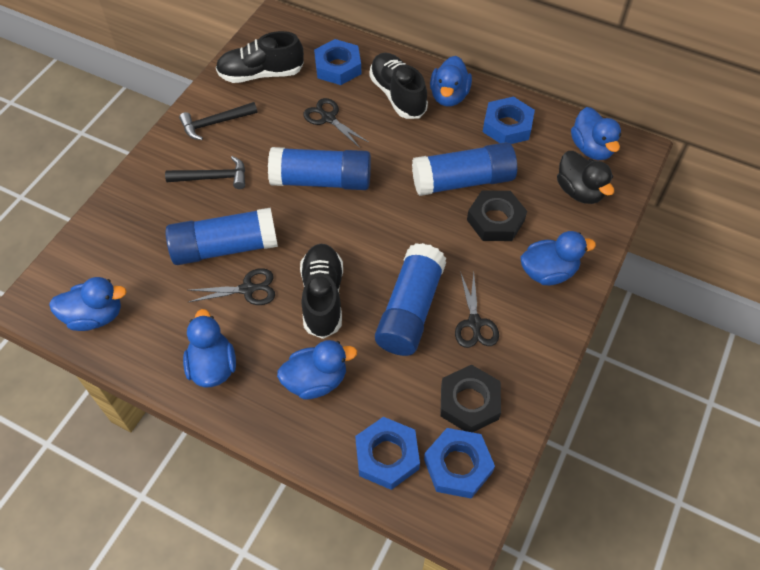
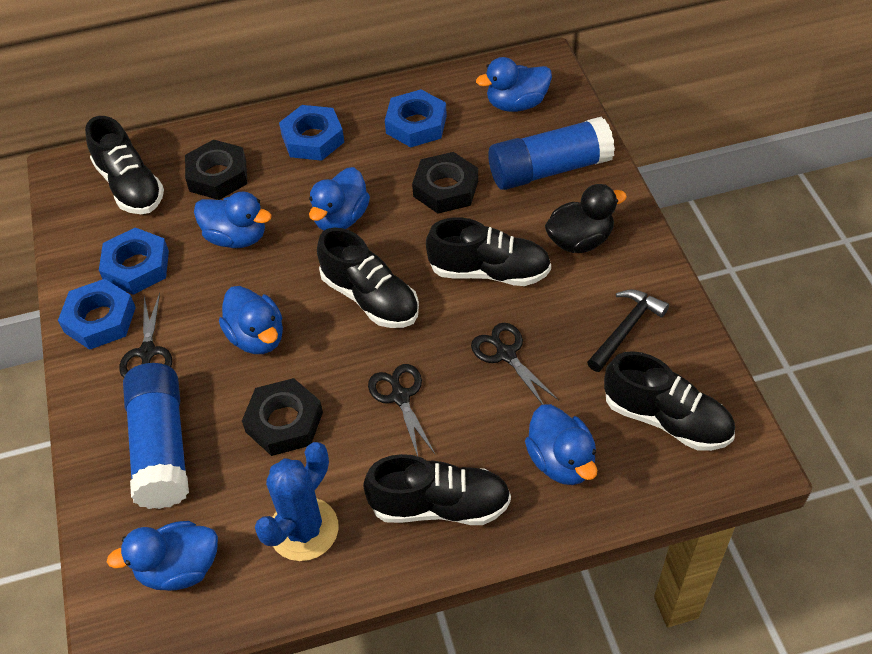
black hammer: 2 -> 1
black nut: 2 -> 3
black shoe: 3 -> 5
blue cactus: 0 -> 1
blue glue stick: 4 -> 2

